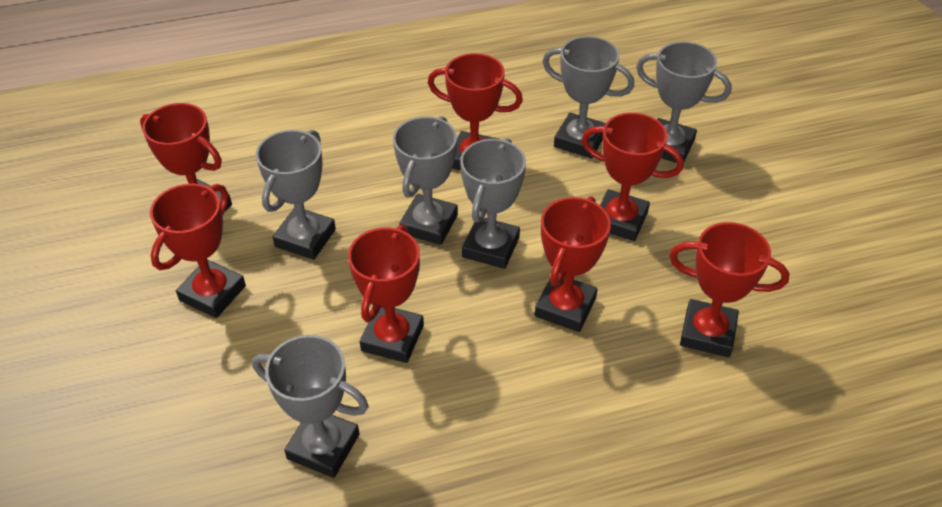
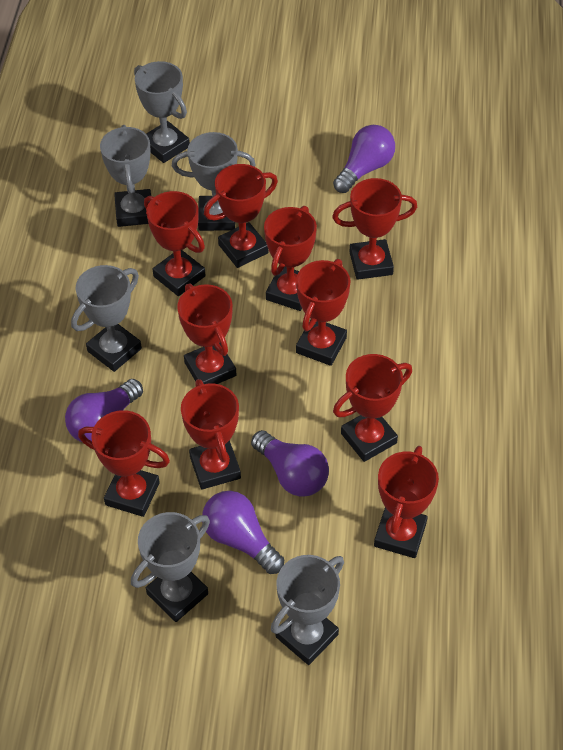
purple light bulb: 0 -> 4
red trophy: 7 -> 10

